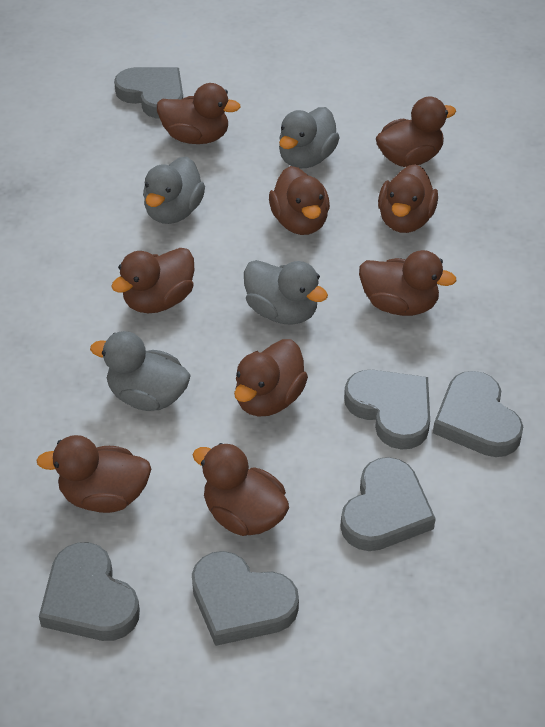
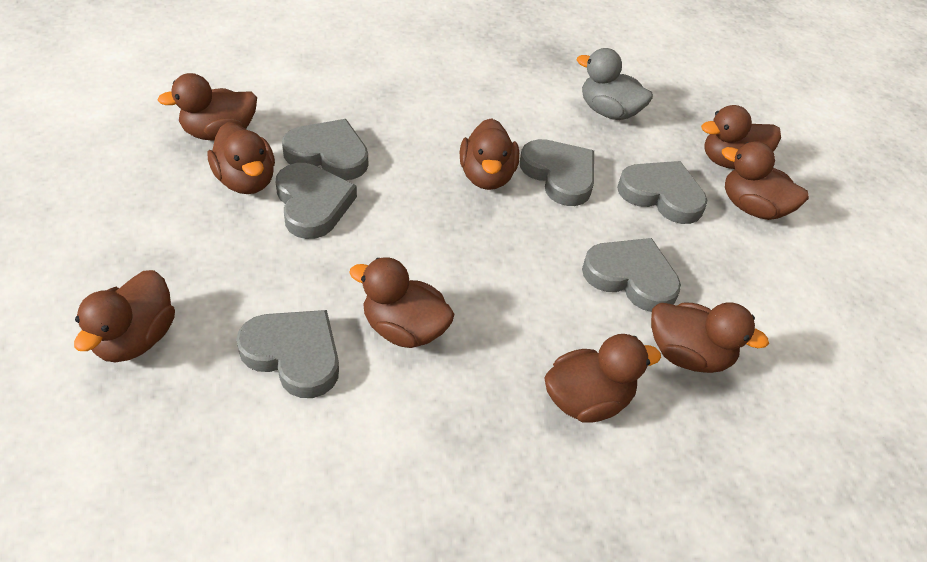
grey duck: 4 -> 1

